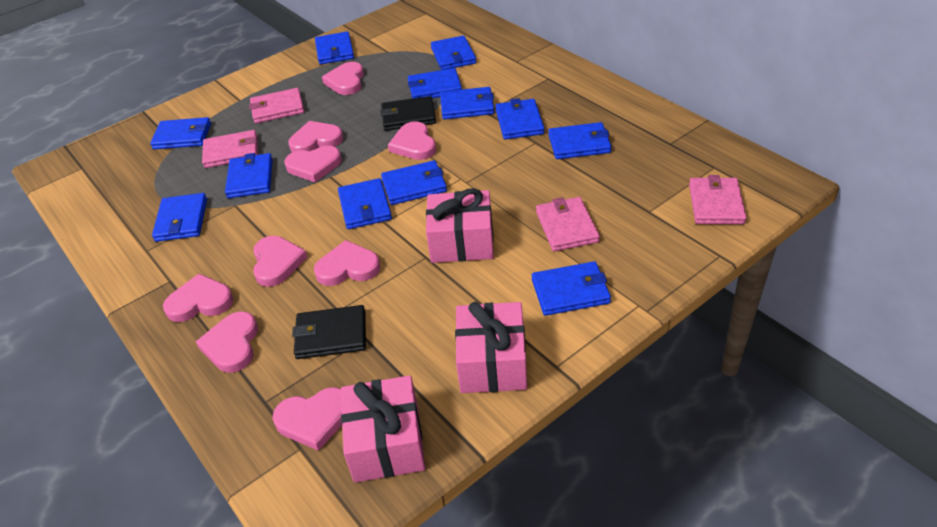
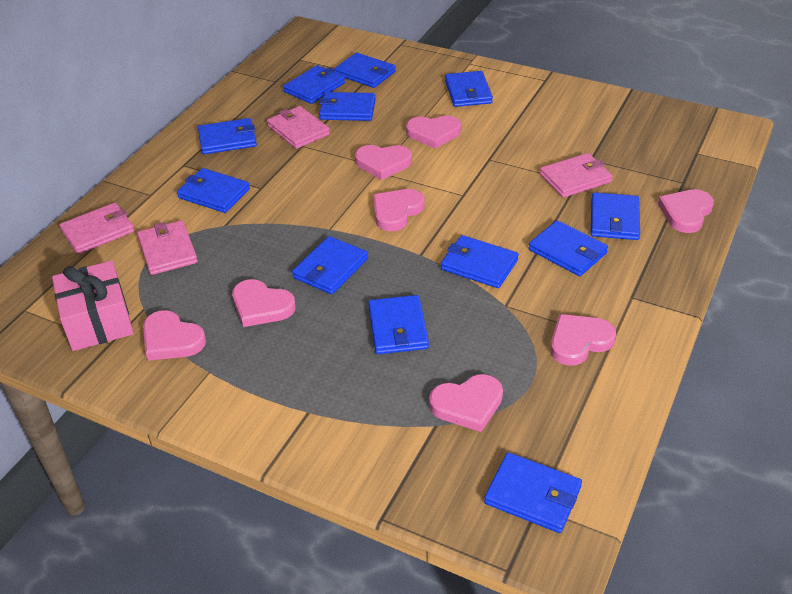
black wallet: 2 -> 0
pink gift: 3 -> 1
pink heart: 9 -> 8

